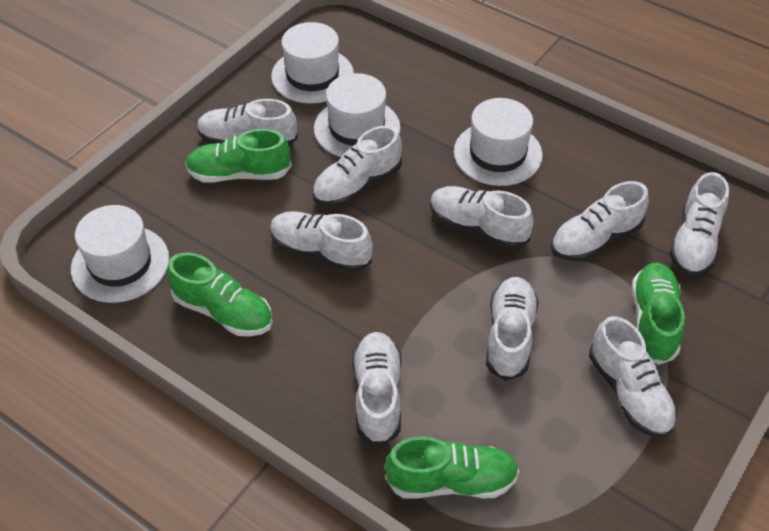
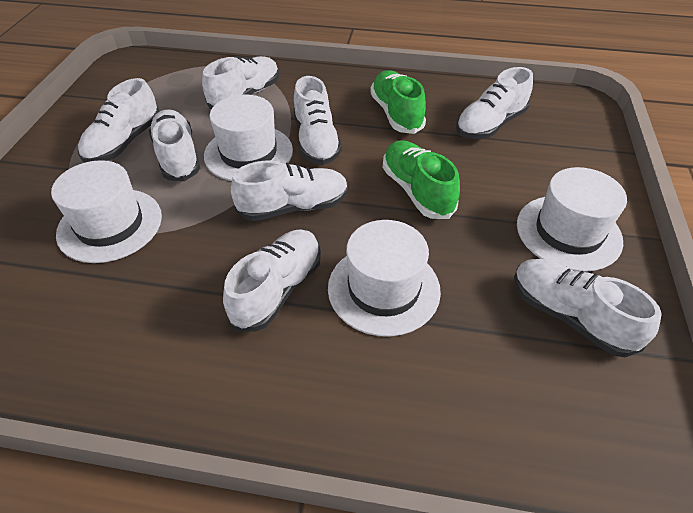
green shoe: 4 -> 2
white shoe: 9 -> 8

